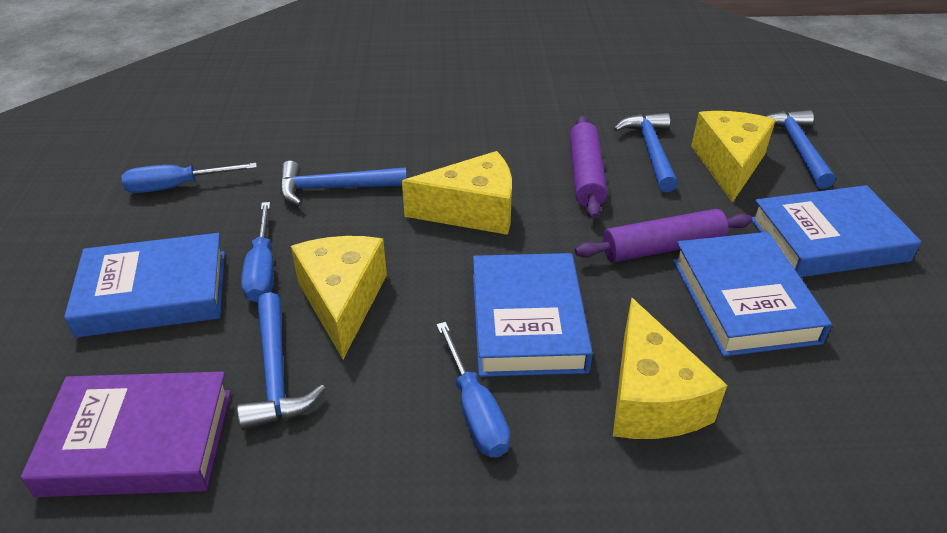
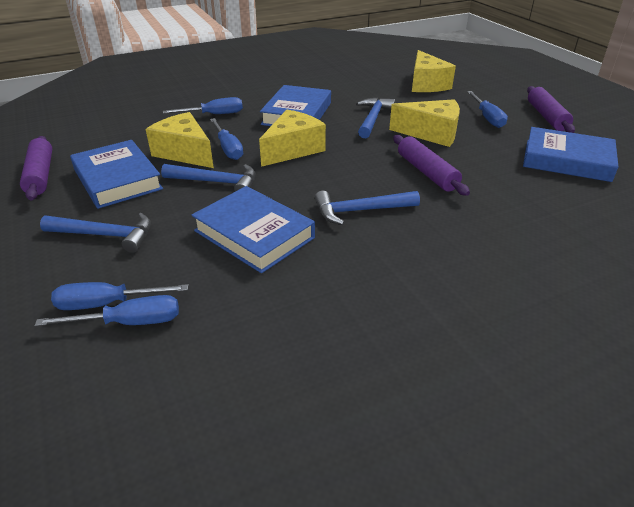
blue screwdriver: 3 -> 5
purple book: 1 -> 0
purple rolling pin: 2 -> 3

